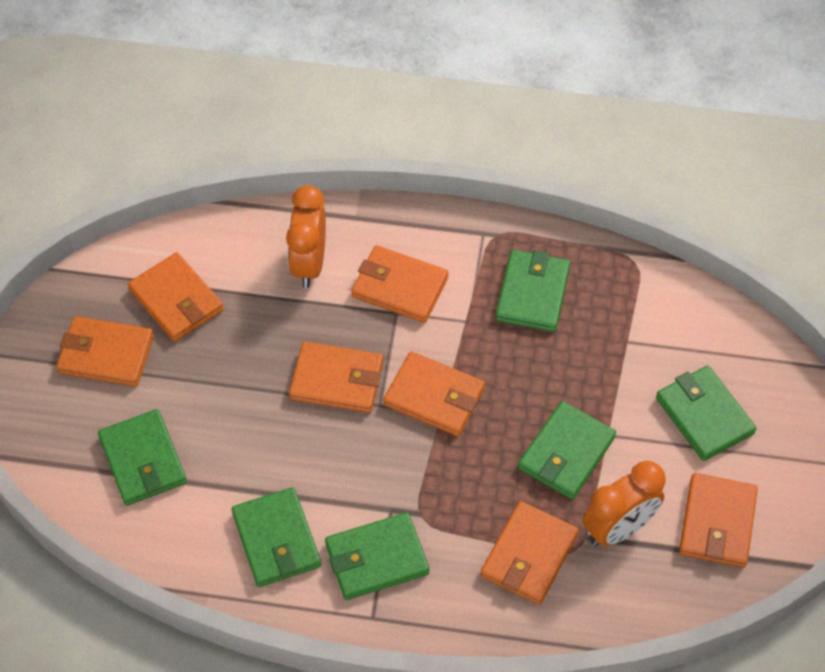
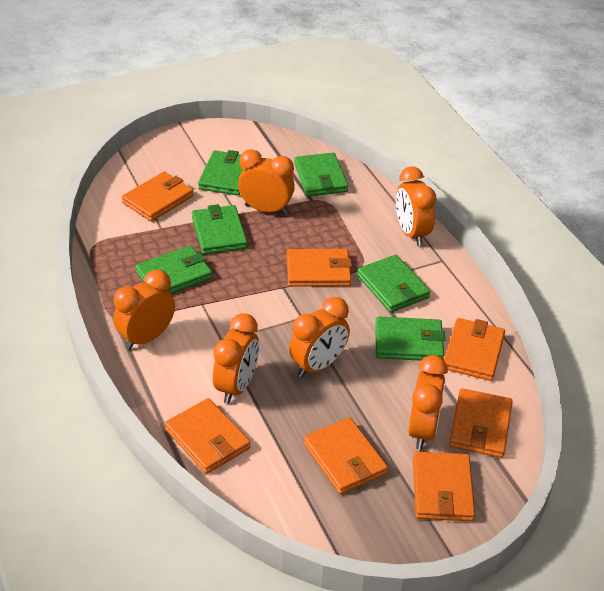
orange clock: 2 -> 6

